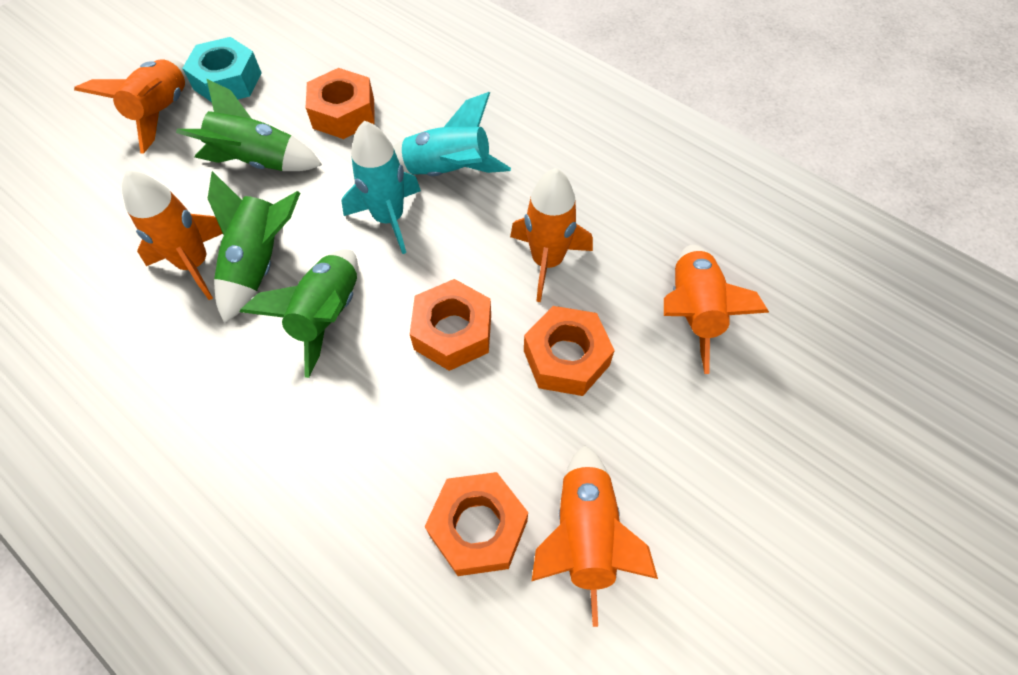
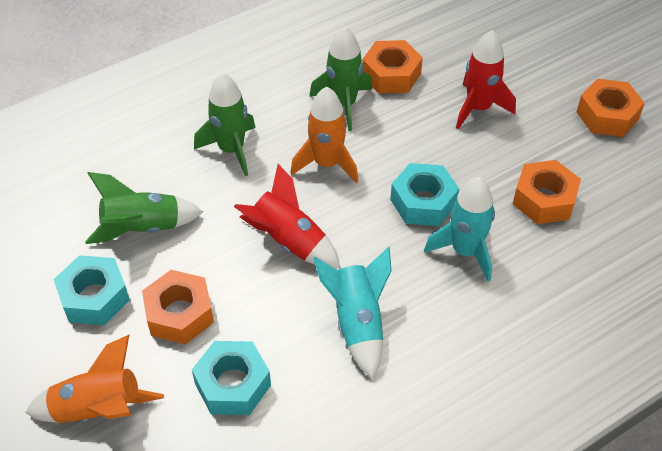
orange rocket: 5 -> 2
red rocket: 0 -> 2
turquoise nut: 1 -> 3

